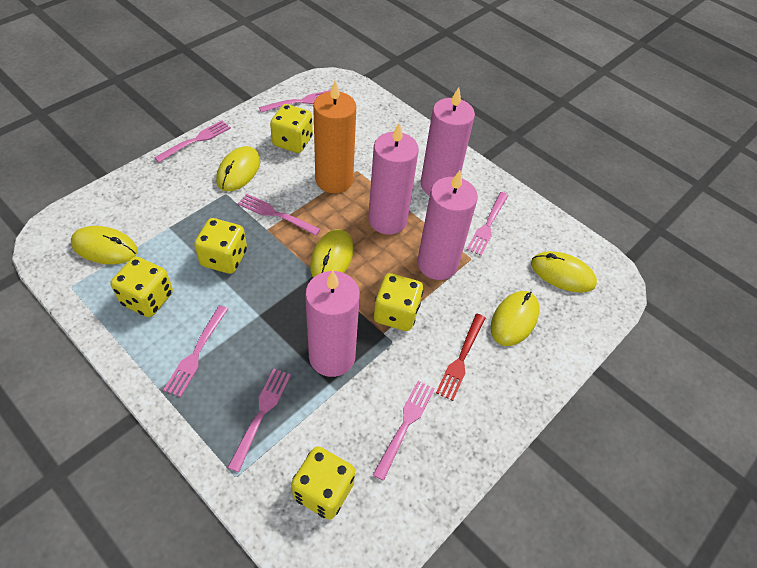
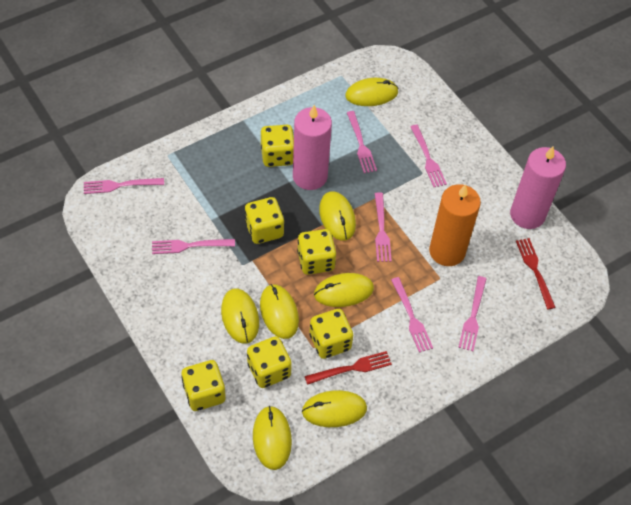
pink candle: 4 -> 2
red fork: 1 -> 2
yellow dice: 5 -> 6
yellow mouse: 5 -> 7

